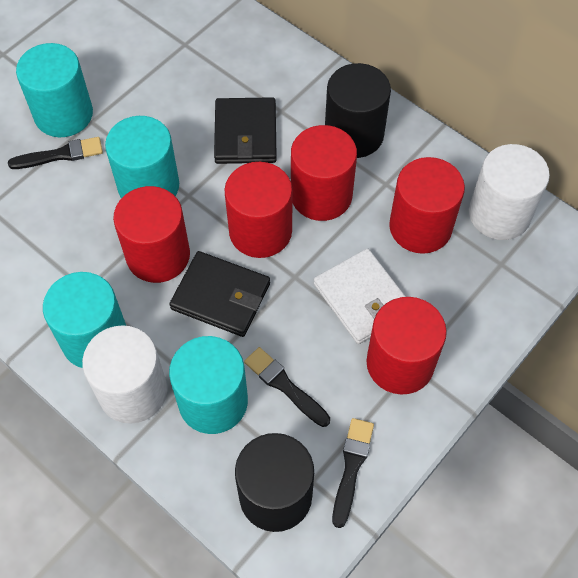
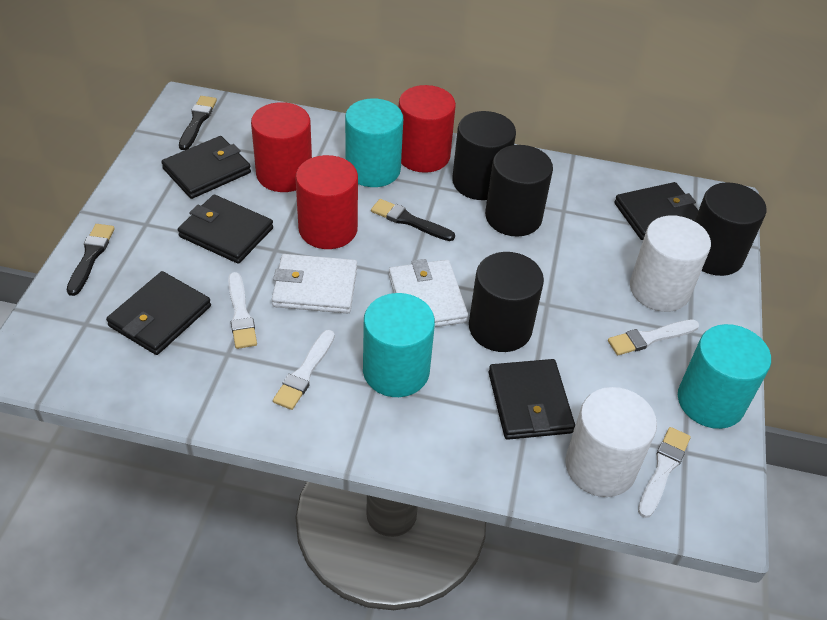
black cylinder: 2 -> 4
black wallet: 2 -> 5
red cylinder: 5 -> 3
turquoise cylinder: 4 -> 3
white brush: 0 -> 4
white wallet: 1 -> 2

